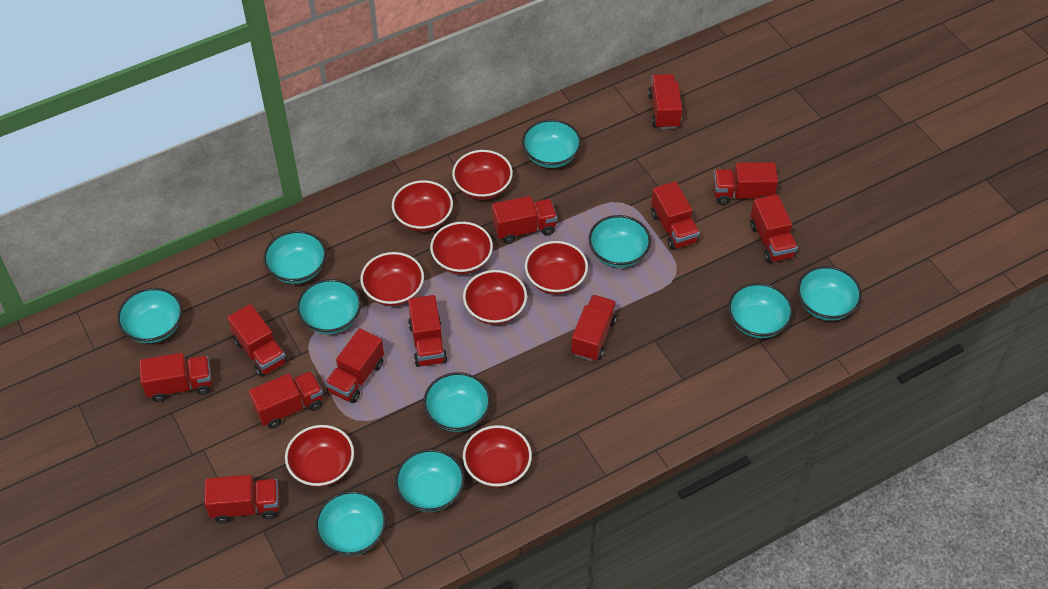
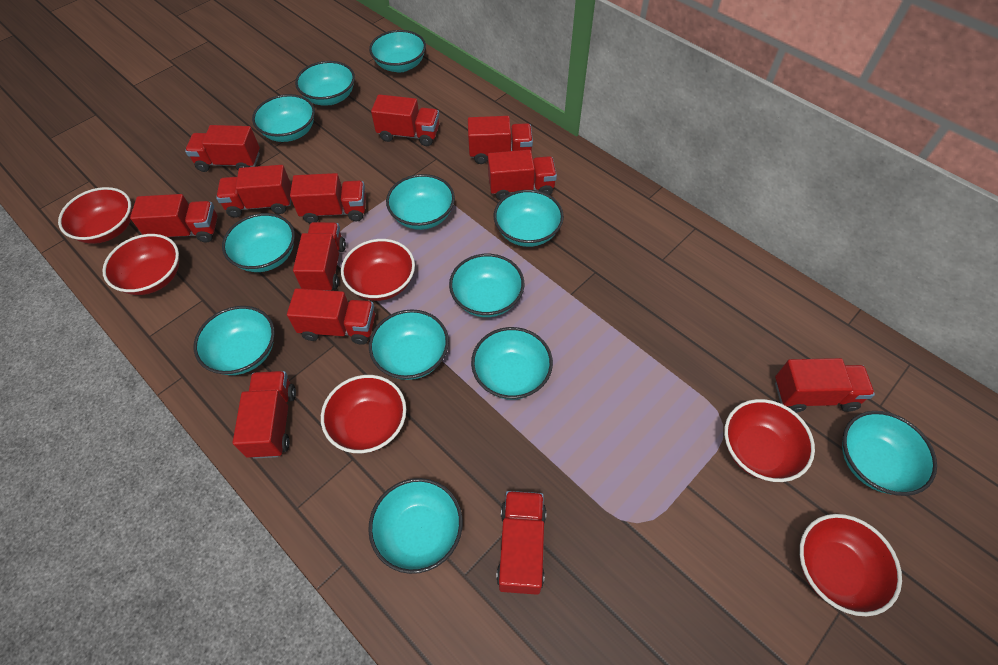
red bowl: 8 -> 6
turquoise bowl: 10 -> 12

